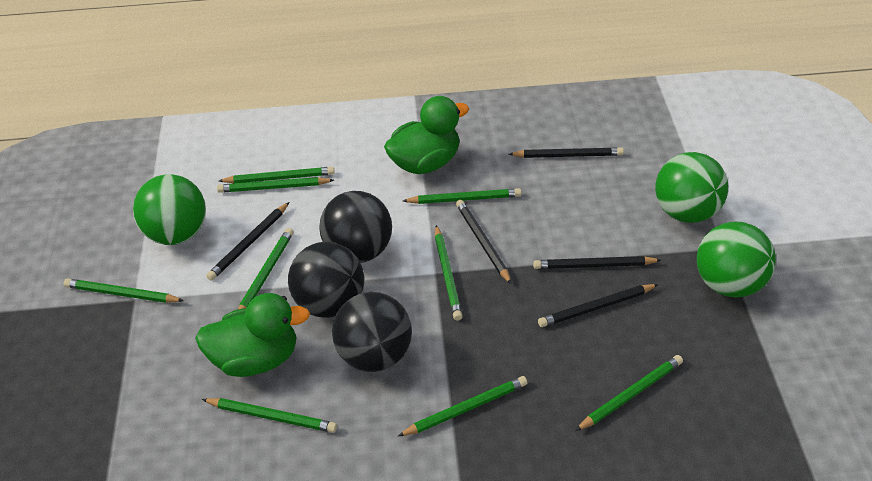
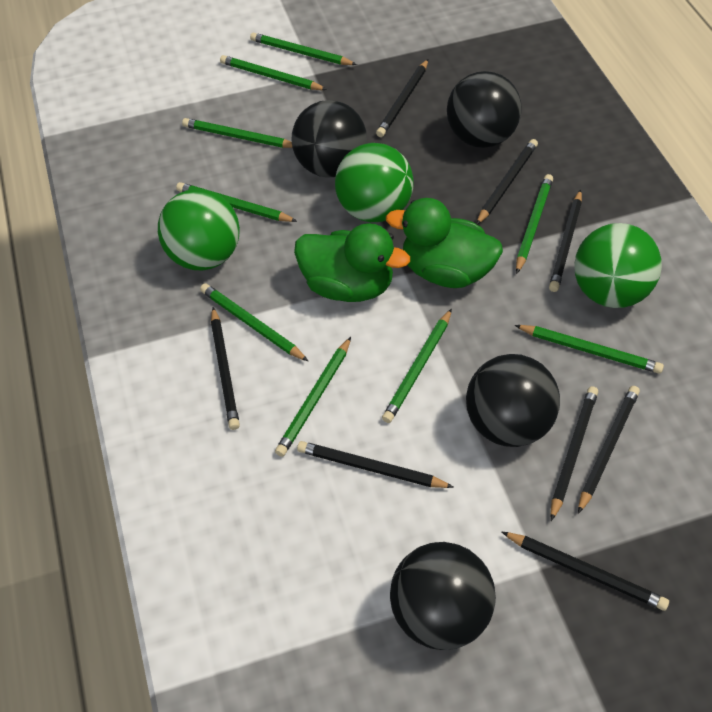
black ball: 3 -> 4
black pencil: 5 -> 8

